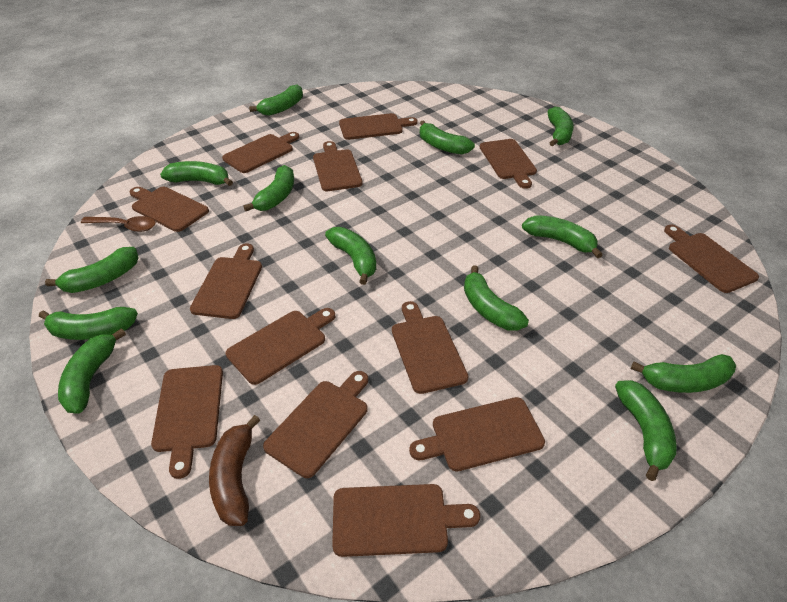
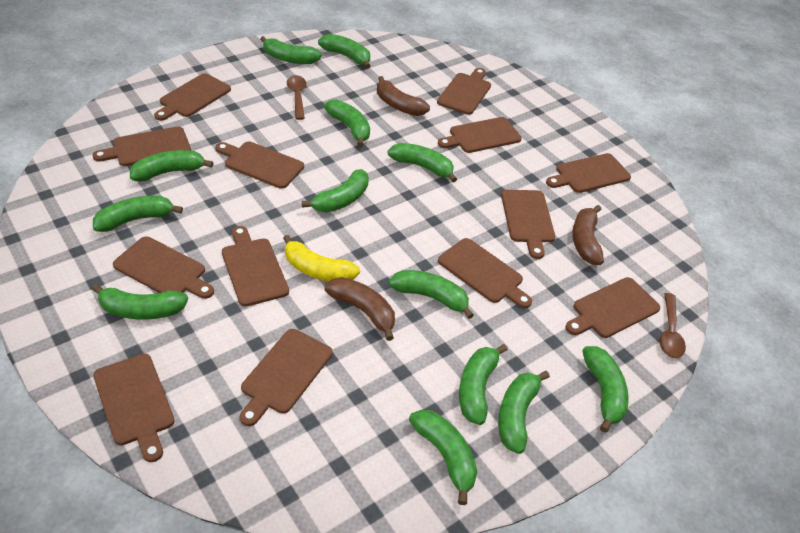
brown banana: 1 -> 3
brown spoon: 1 -> 2
yellow banana: 0 -> 1

